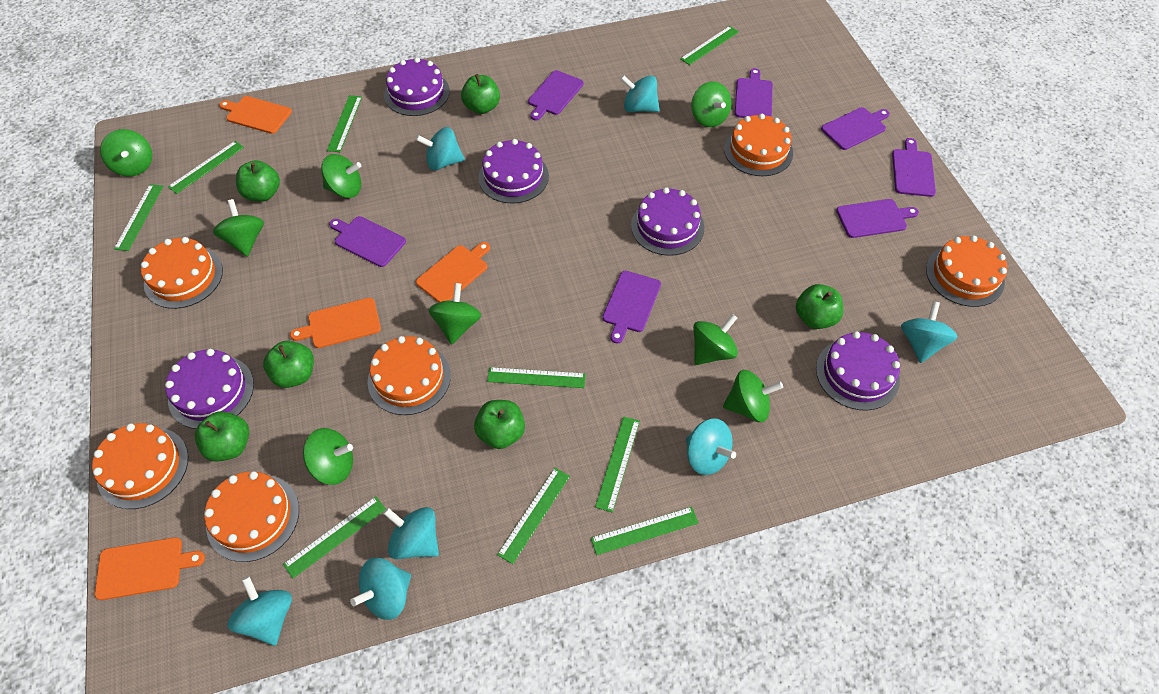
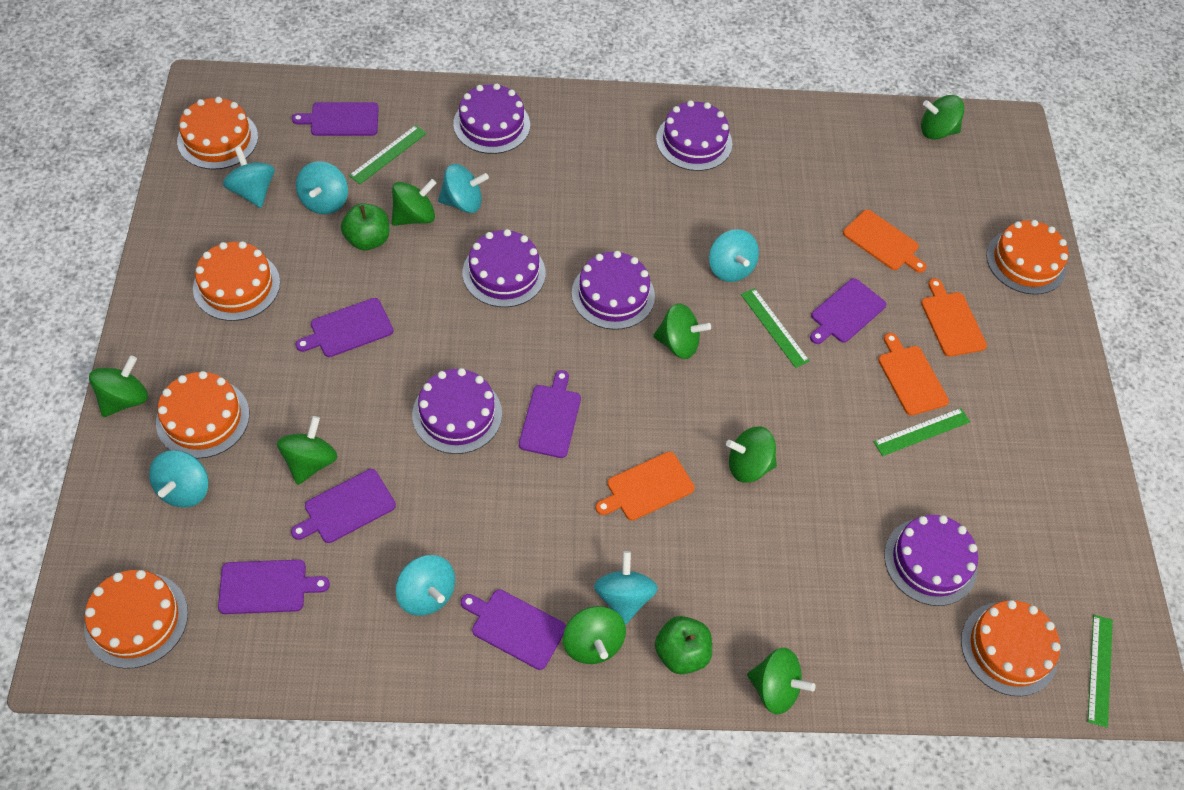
green apple: 6 -> 2
green ruler: 9 -> 4
purple cake: 5 -> 6

